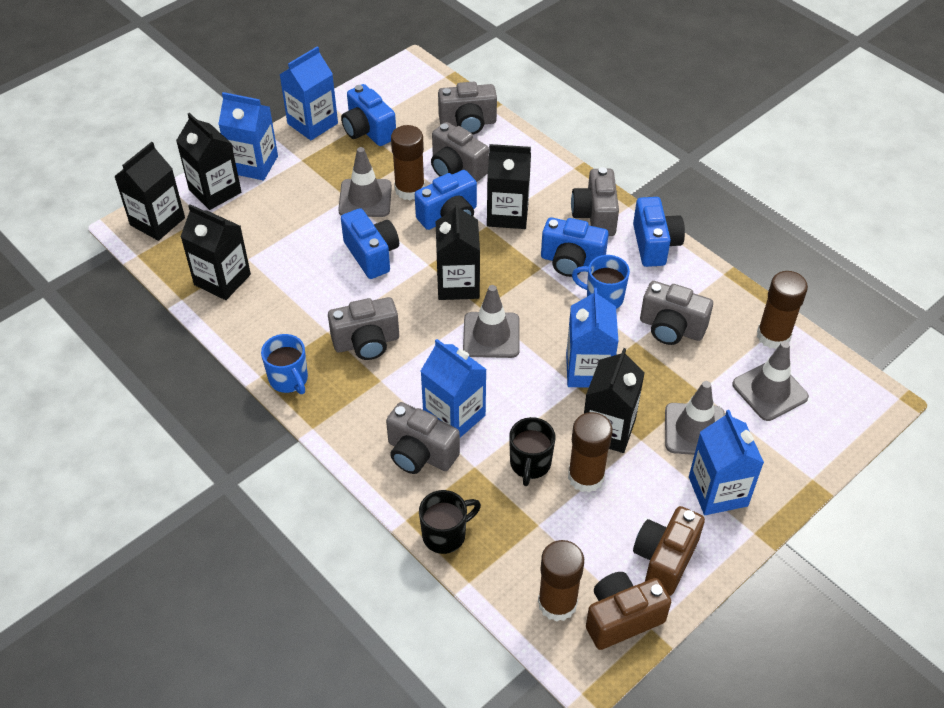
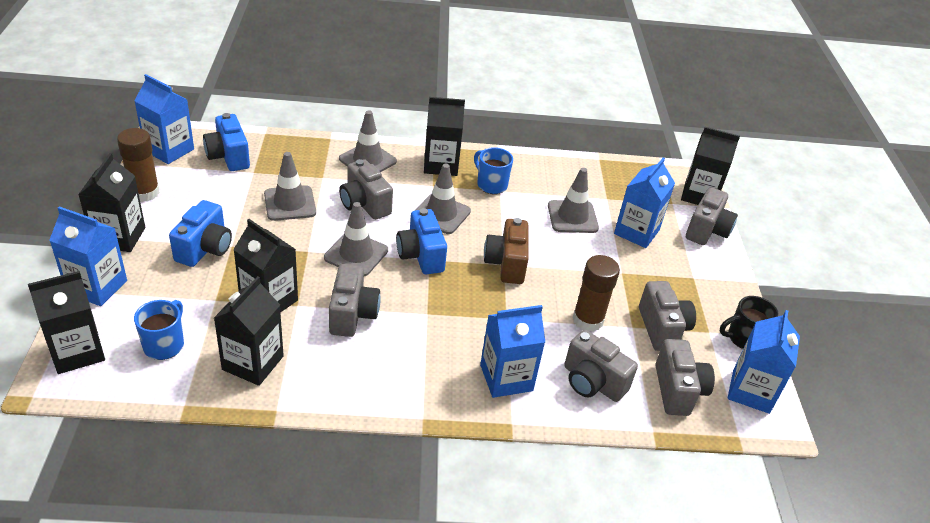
black mug: 2 -> 1
blue camera: 5 -> 3
brown camera: 2 -> 1
brown glue stick: 4 -> 2
grey traffic cone: 4 -> 5

